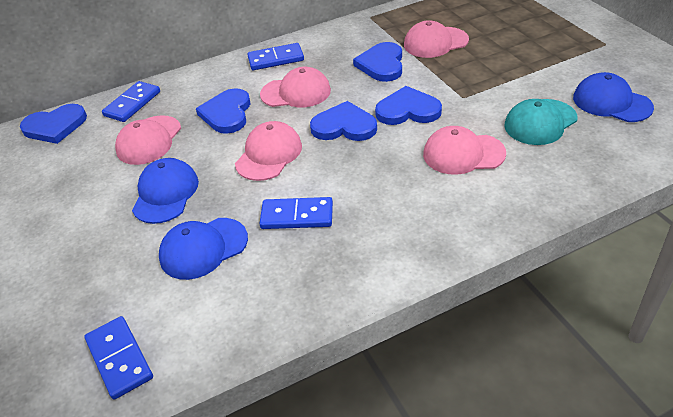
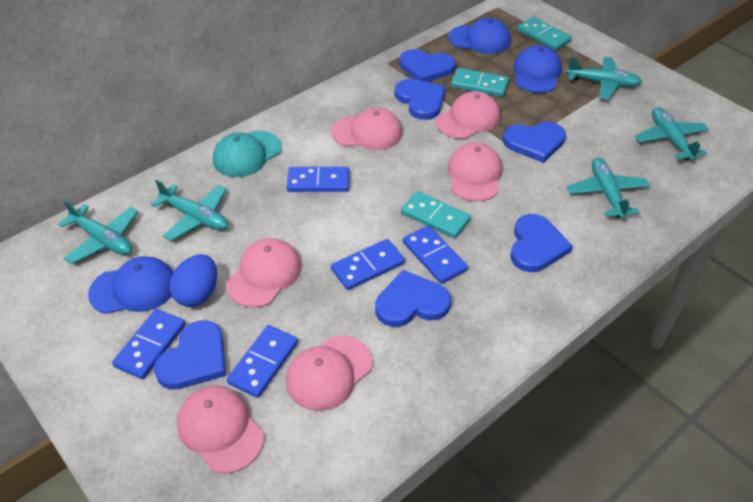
blue domino: 4 -> 5
blue egg: 0 -> 1
blue heart: 5 -> 6
pink cap: 5 -> 6
turquoise domino: 0 -> 3
turquoise plane: 0 -> 5

